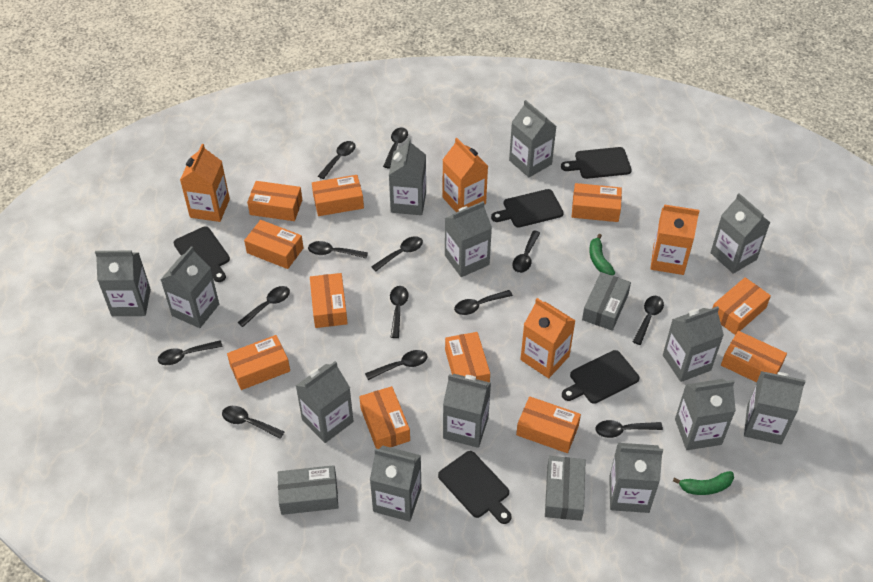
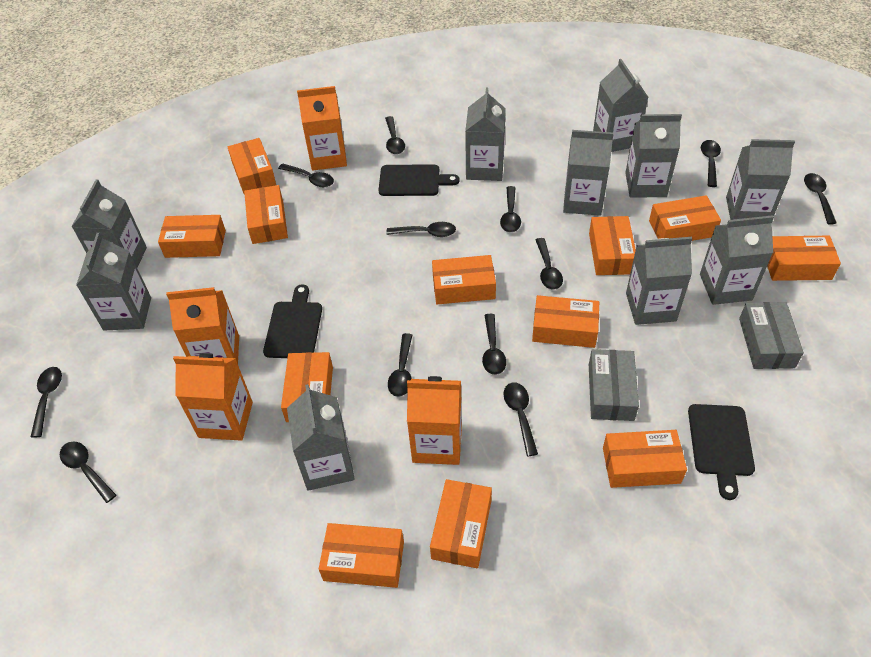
black cutting board: 5 -> 3
black spoon: 13 -> 12
green banana: 2 -> 0
grey box: 3 -> 2
grey carton: 13 -> 10
orange box: 11 -> 12

